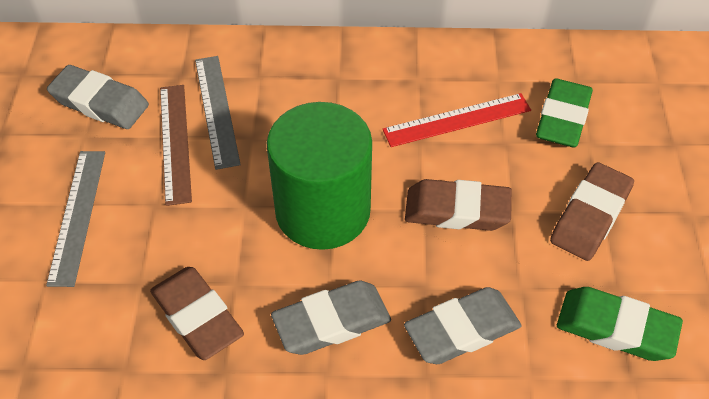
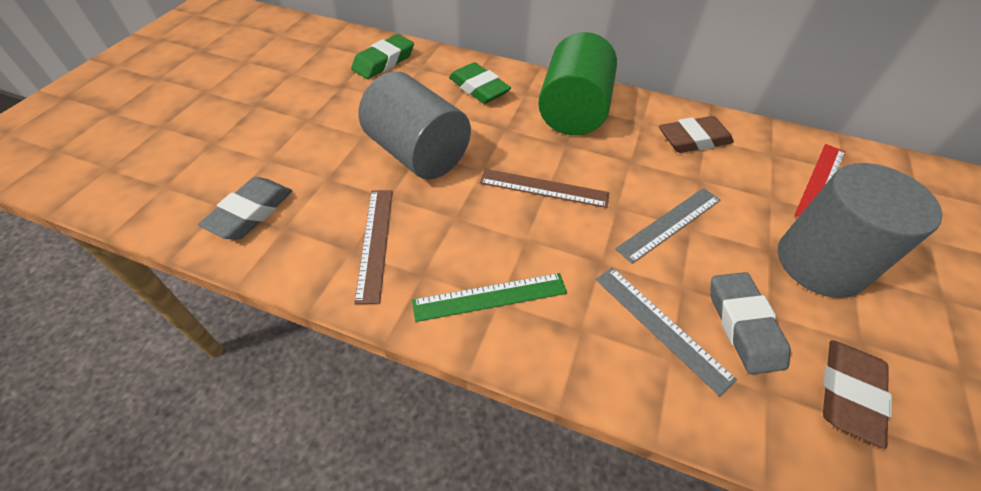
brown eraser: 3 -> 2
brown ruler: 1 -> 2
green ruler: 0 -> 1
grey cylinder: 0 -> 2
grey eraser: 3 -> 2

